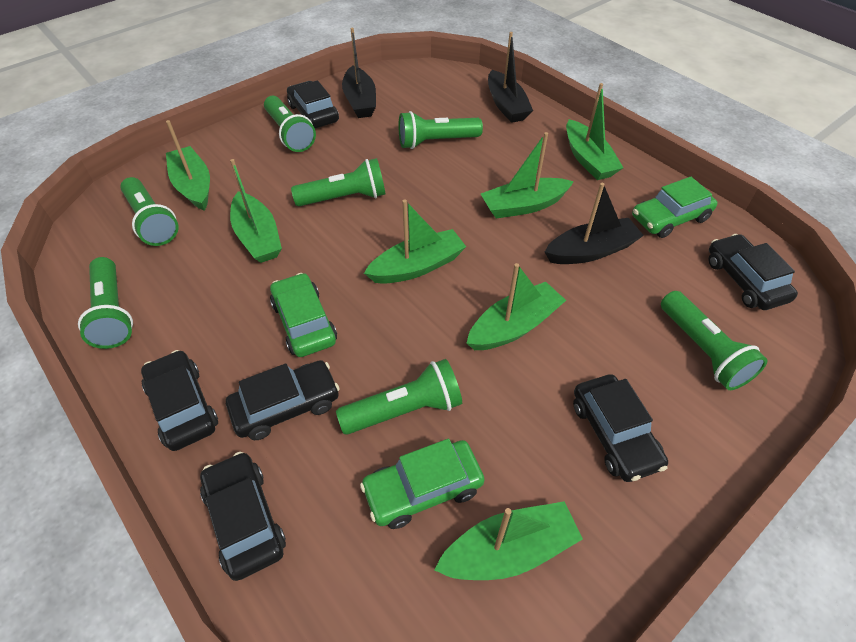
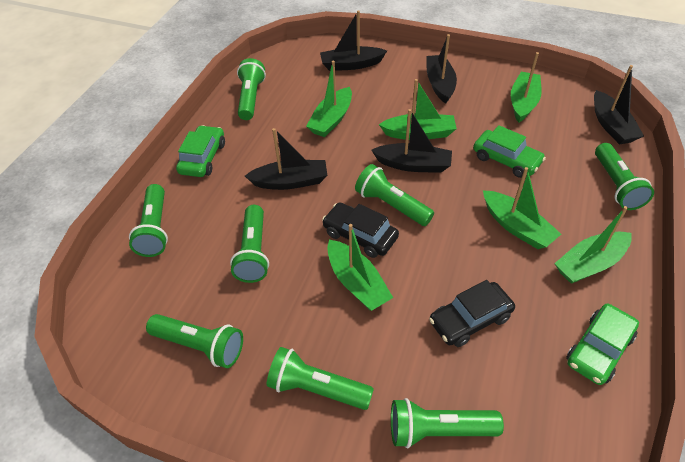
black boat: 3 -> 5
black car: 6 -> 2
green boat: 7 -> 6
green flashlight: 7 -> 8

